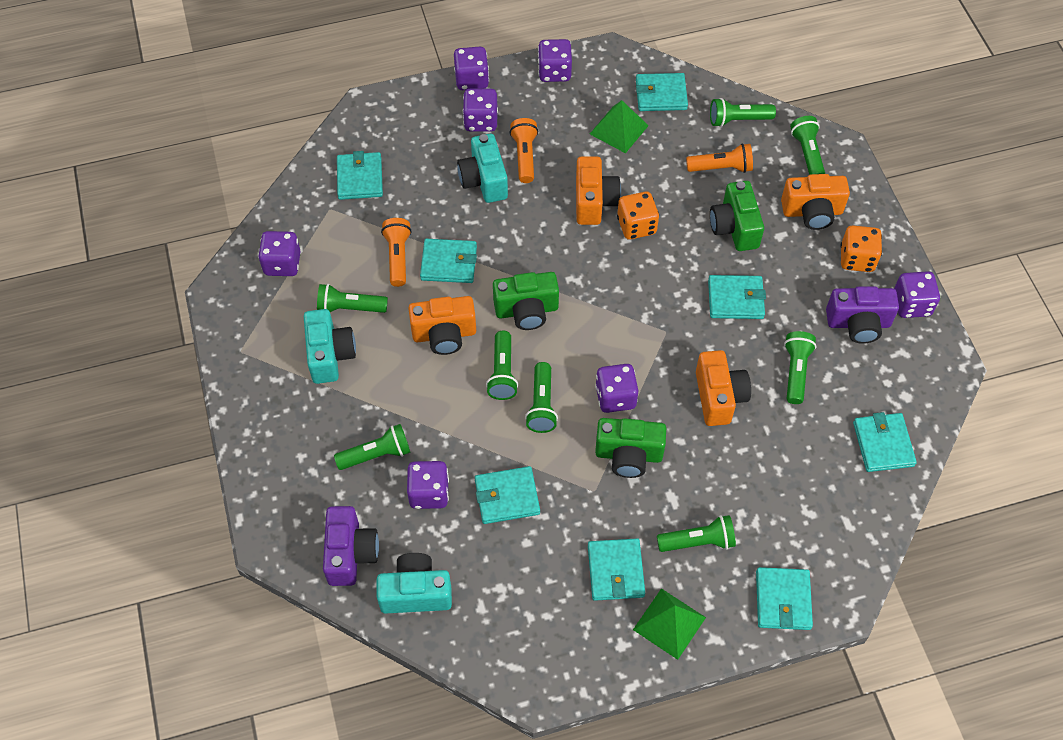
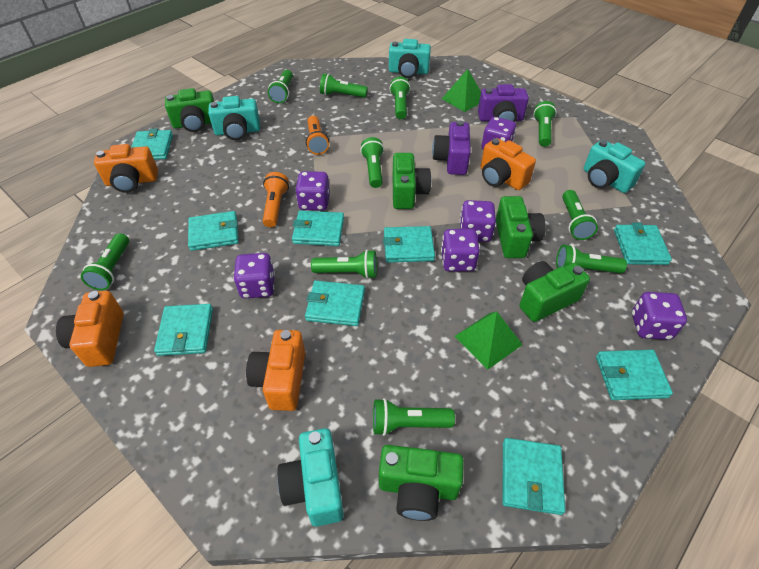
green camera: 3 -> 5
green flashlight: 8 -> 10
orange dice: 2 -> 0
orange flashlight: 3 -> 2
purple dice: 7 -> 6
turquoise camera: 3 -> 4
turquoise wallet: 8 -> 9

